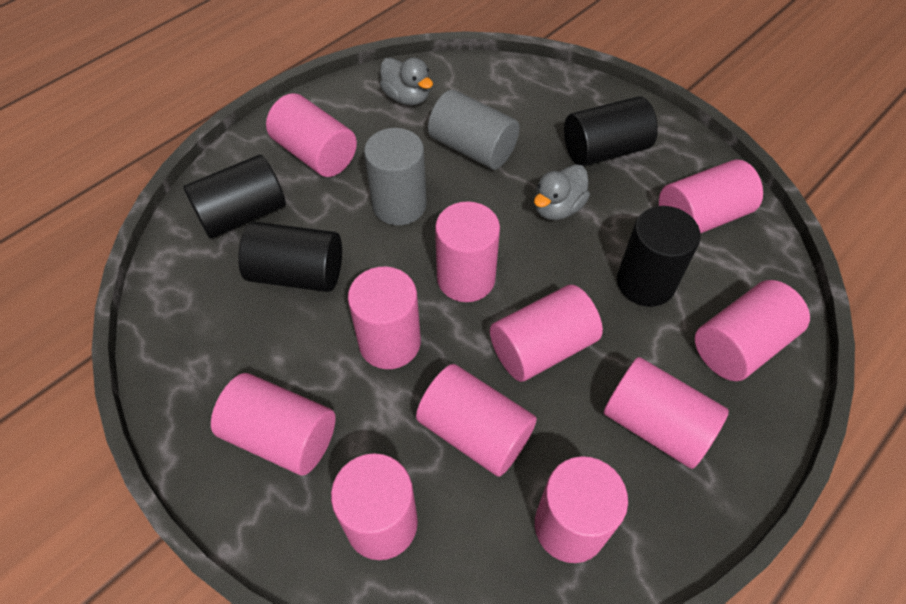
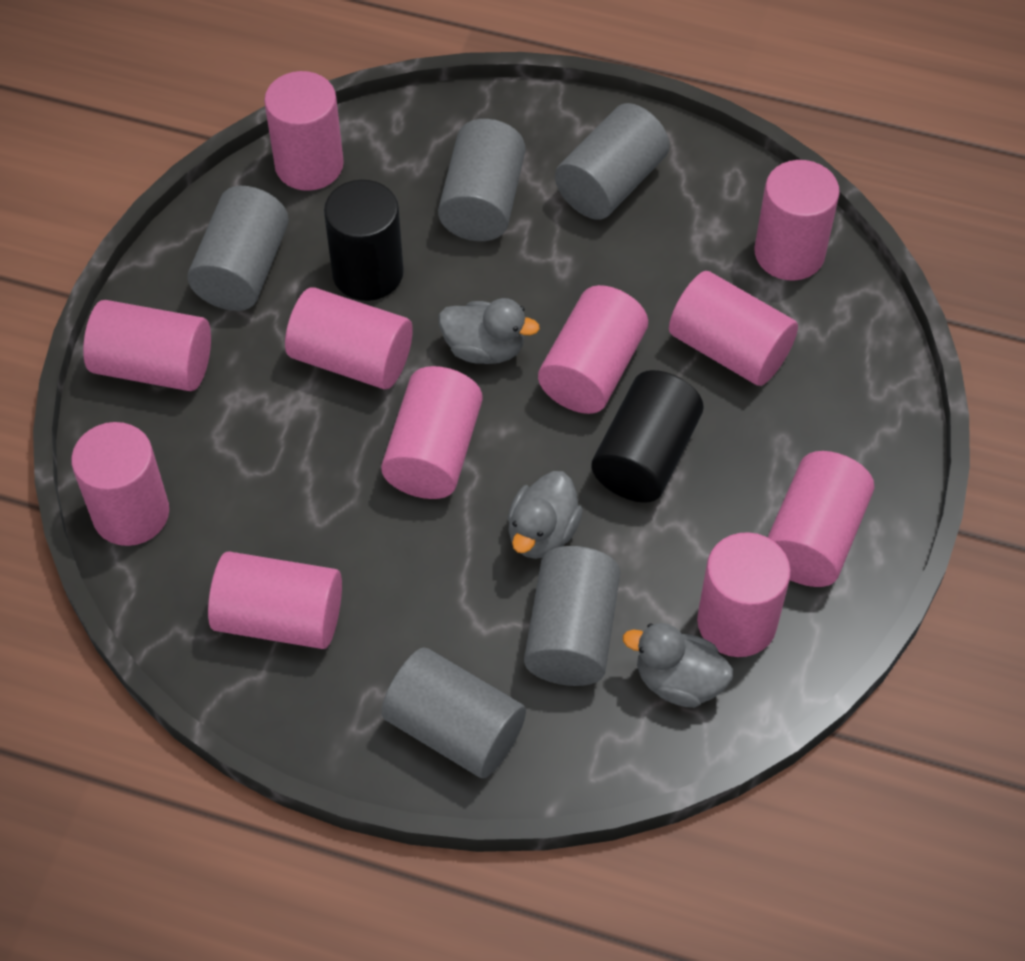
black cylinder: 4 -> 2
grey cylinder: 2 -> 5
grey duck: 2 -> 3

